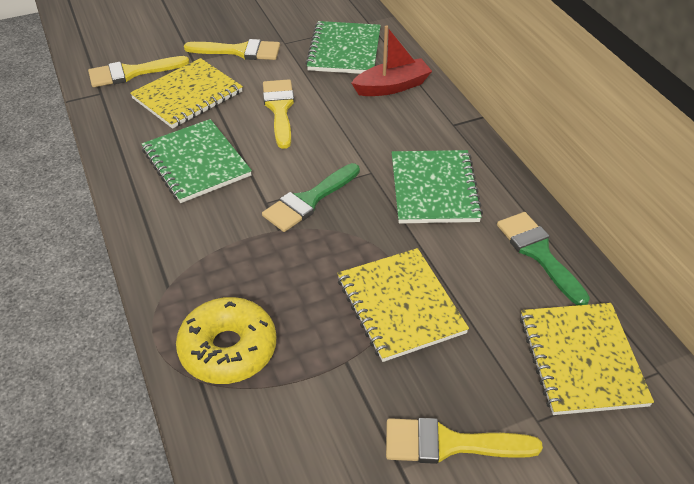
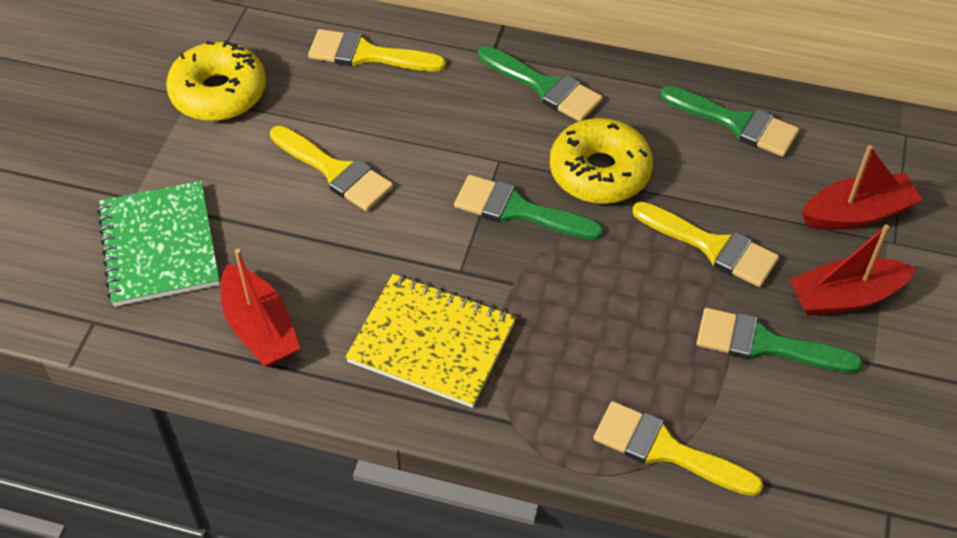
green brush: 2 -> 4
green notebook: 3 -> 1
red boat: 1 -> 3
yellow donut: 1 -> 2
yellow notebook: 3 -> 1

